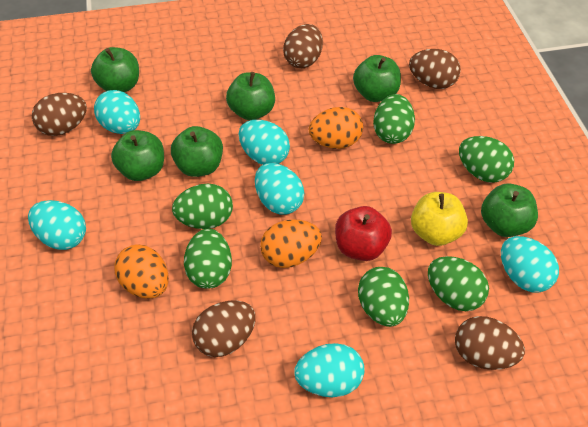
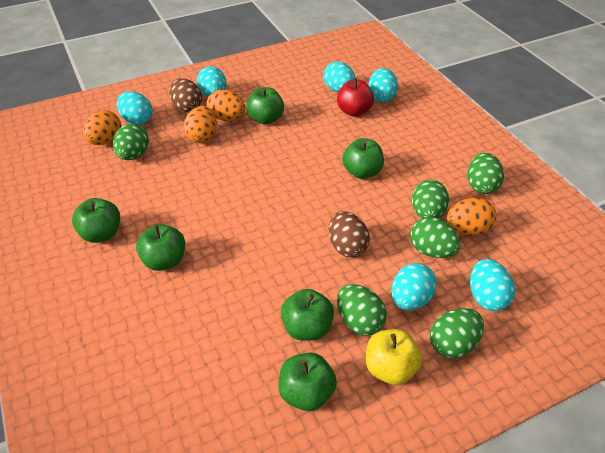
brown egg: 5 -> 2
orange egg: 3 -> 4

